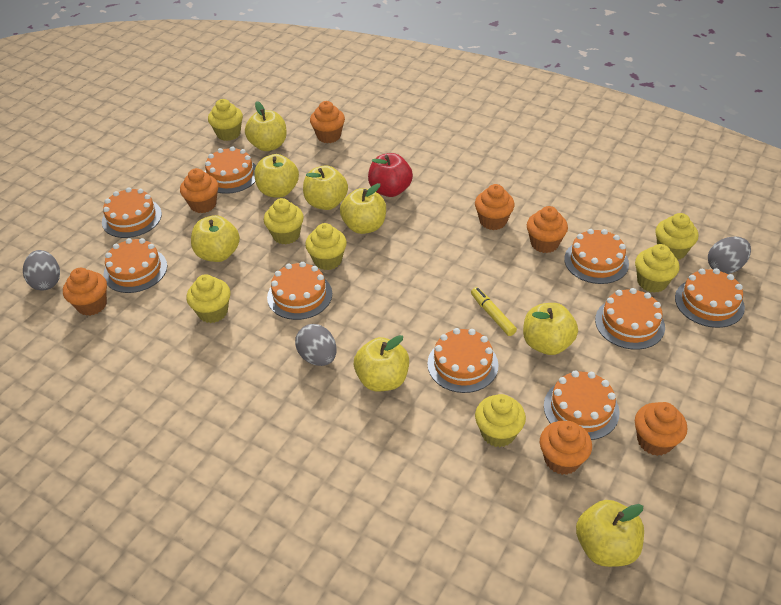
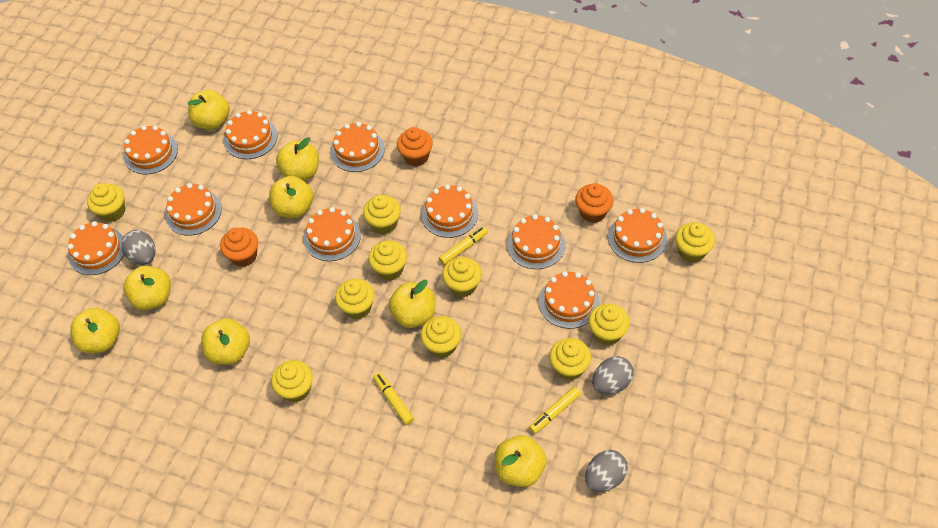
orange cake: 9 -> 10
orange cupcake: 7 -> 3
red apple: 1 -> 0
yellow cupcake: 7 -> 10
yellow marker: 1 -> 3

